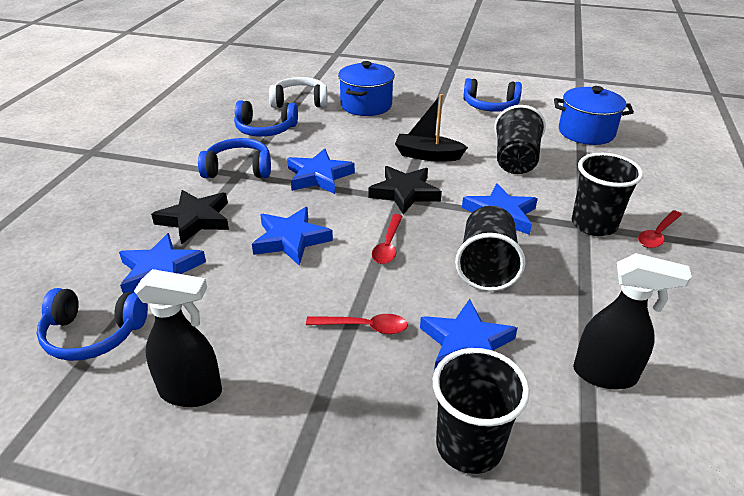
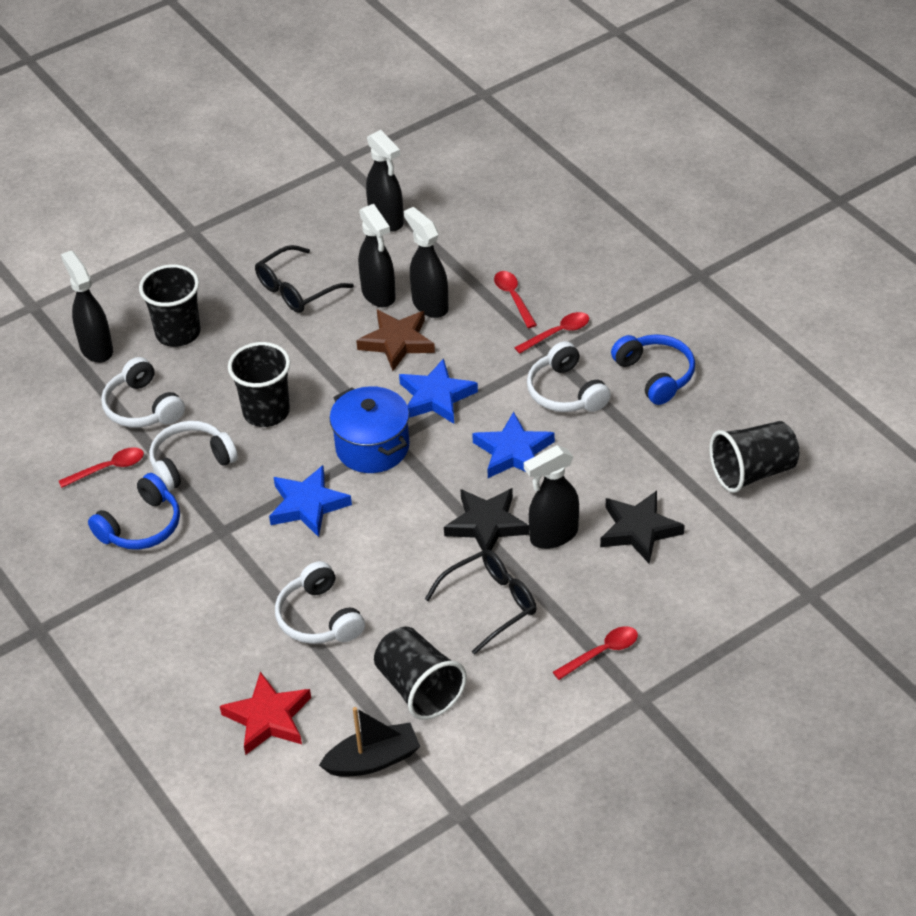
black glasses: 0 -> 2
black spray bottle: 2 -> 5
blue headphones: 4 -> 2
blue pot: 2 -> 1
blue star: 5 -> 3
brown star: 0 -> 1
red spoon: 3 -> 4
red star: 0 -> 1
white headphones: 1 -> 4

